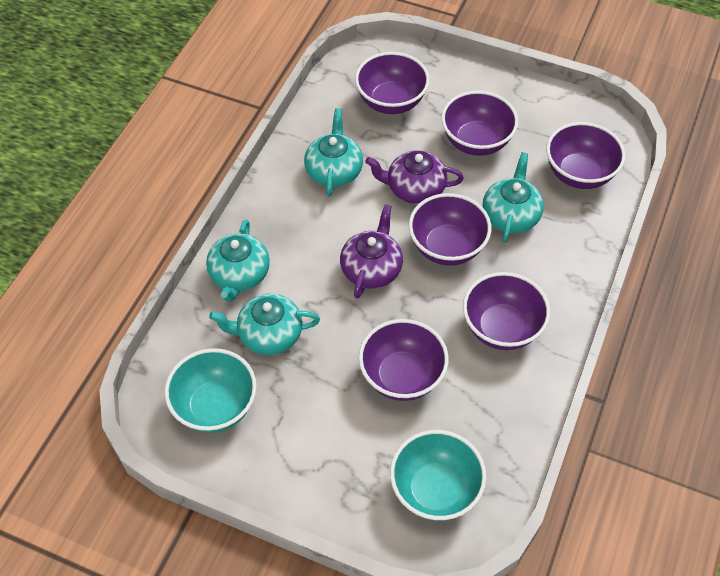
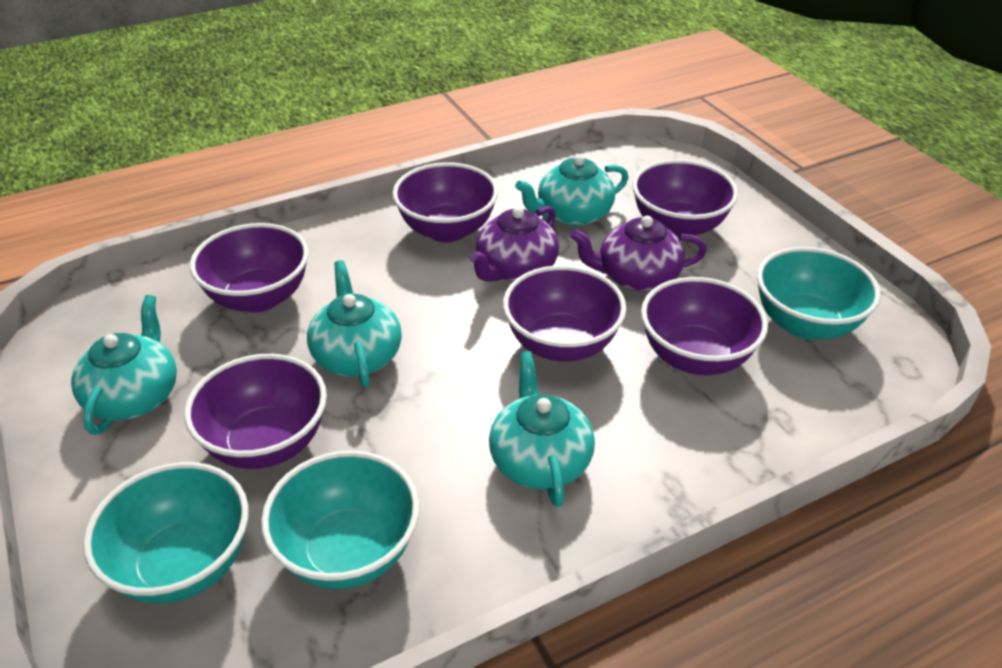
turquoise bowl: 2 -> 3

